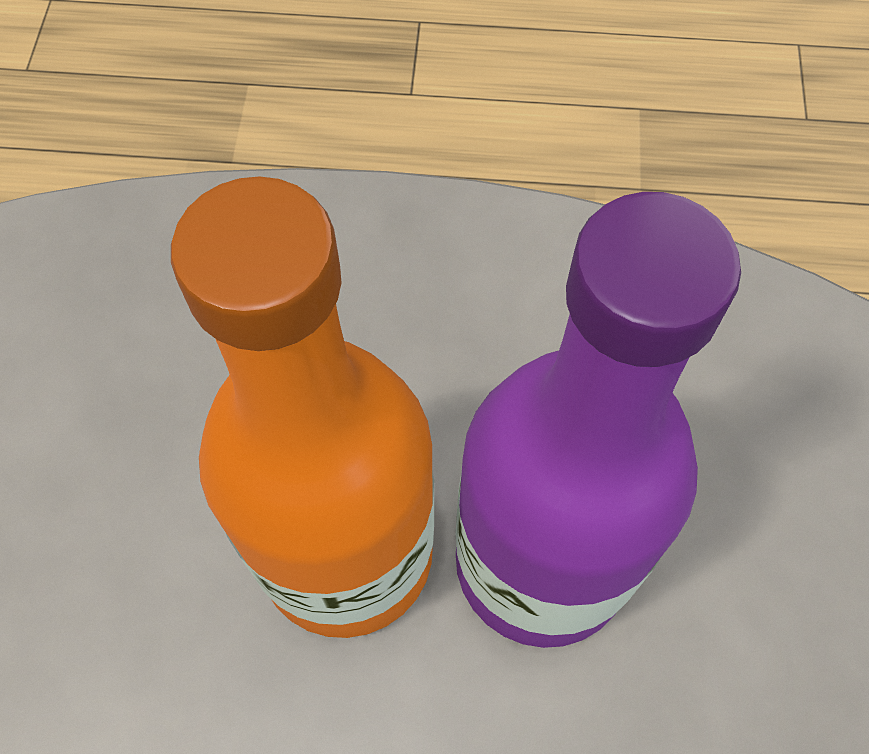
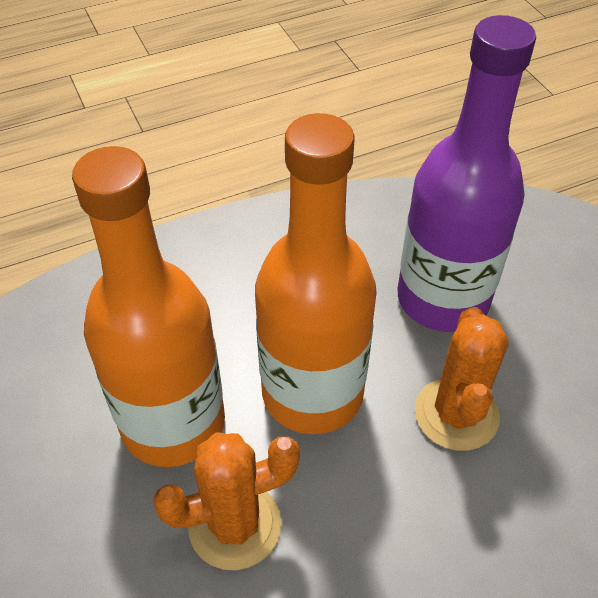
orange bottle: 1 -> 2
orange cactus: 0 -> 2

